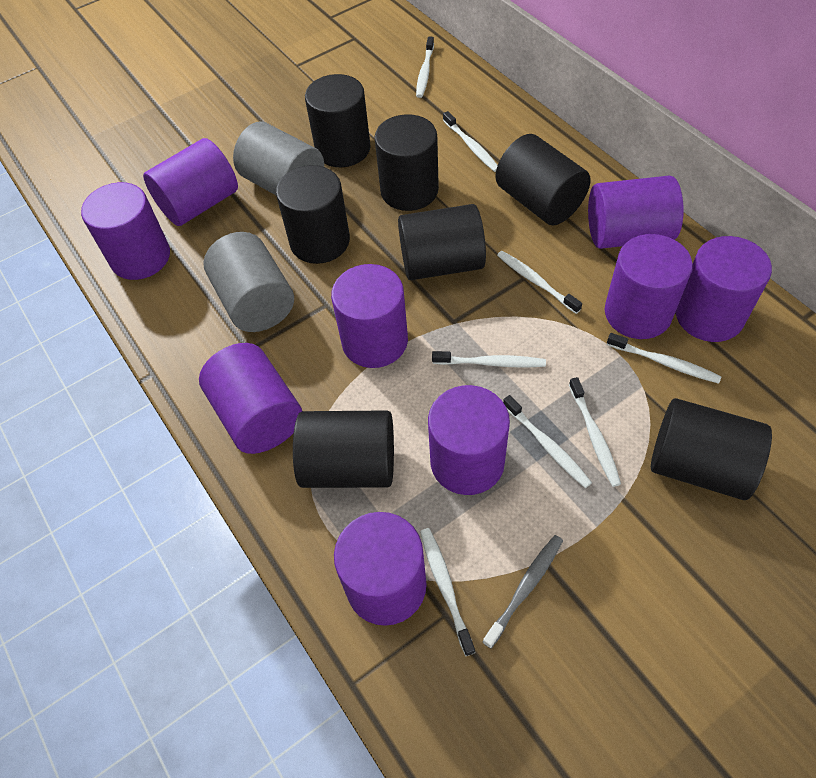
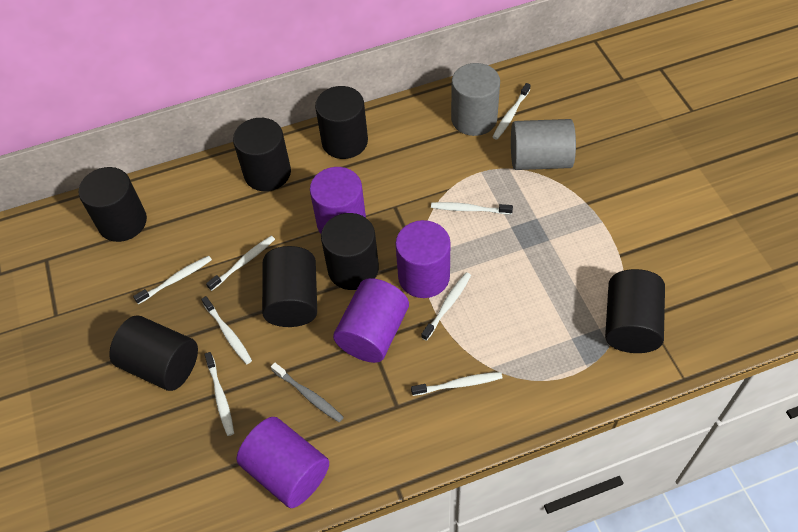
purple cylinder: 9 -> 4

